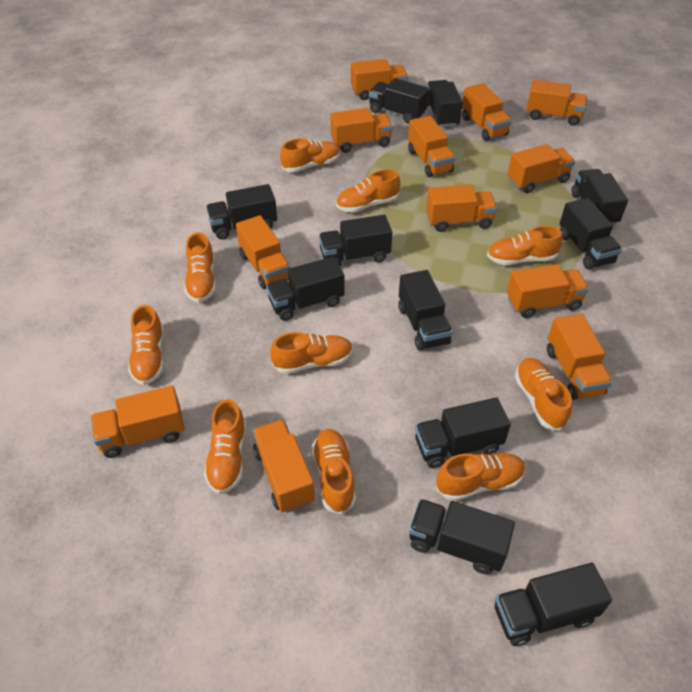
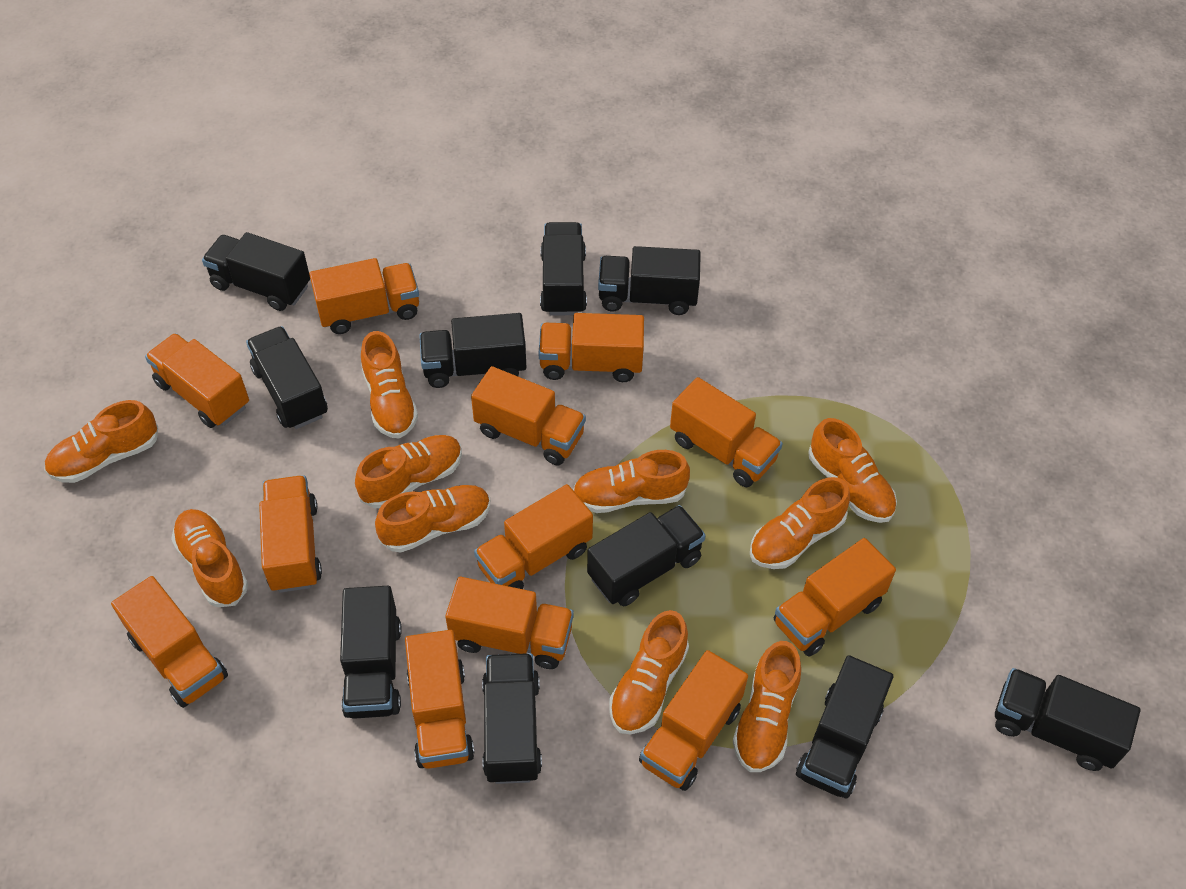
black truck: 11 -> 10

